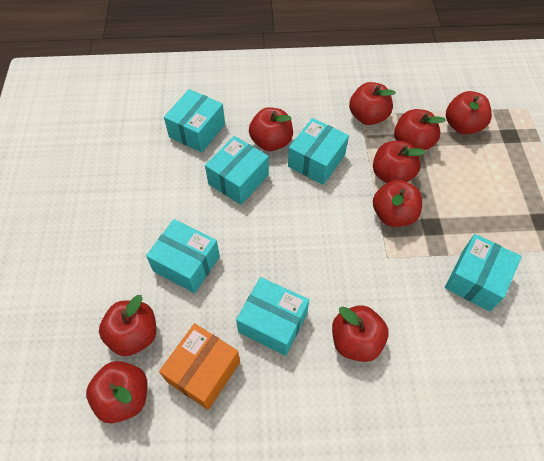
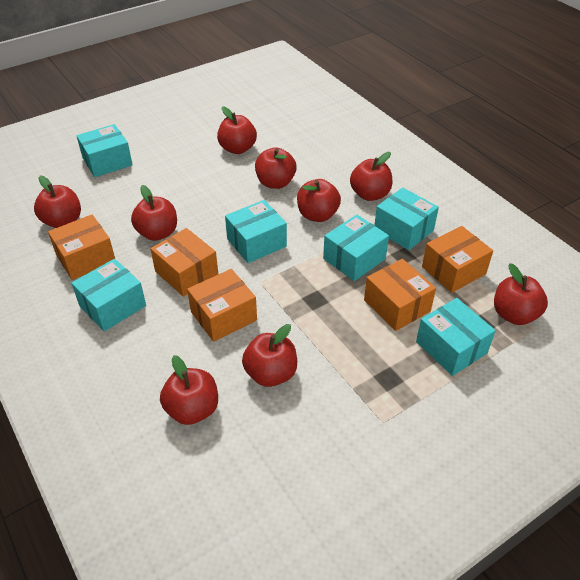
orange box: 1 -> 5

